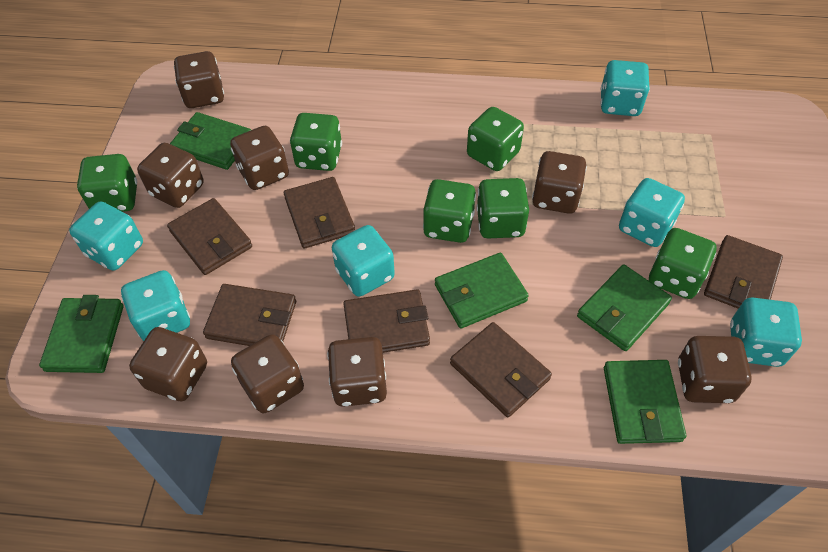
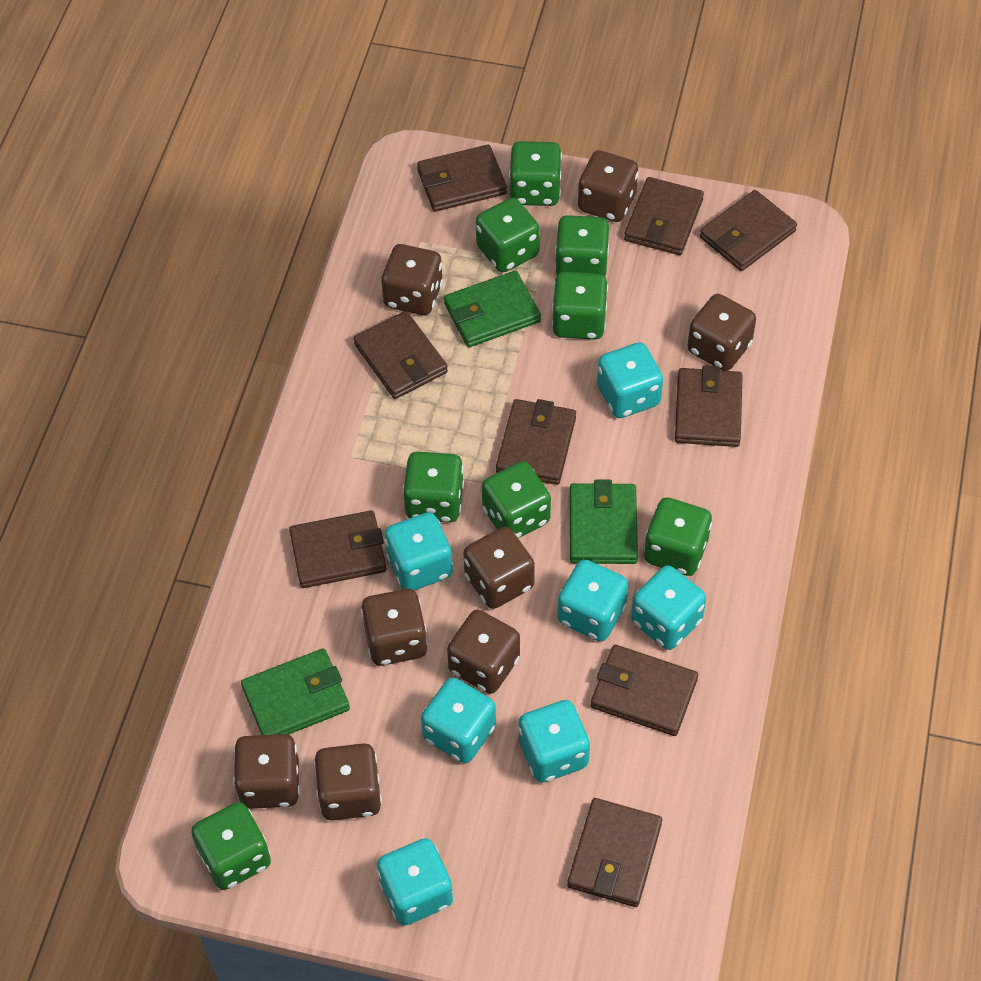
brown wallet: 6 -> 9
green dice: 6 -> 8
green wallet: 5 -> 3
turquoise dice: 6 -> 7

